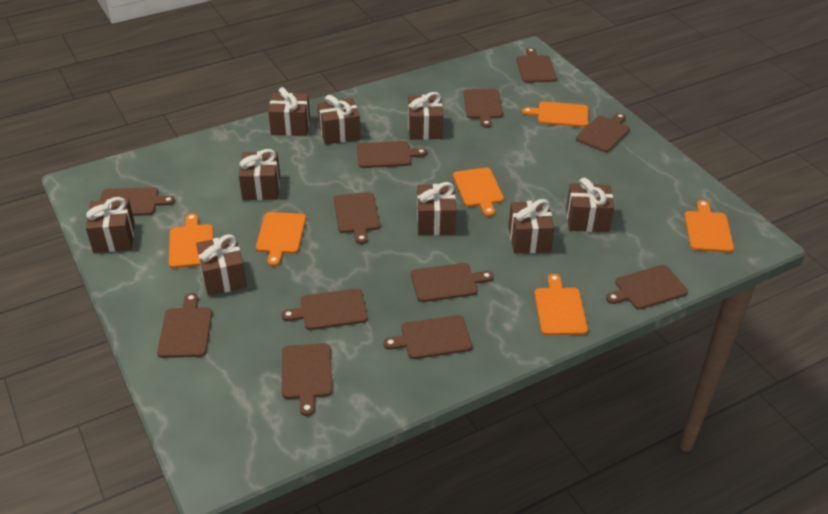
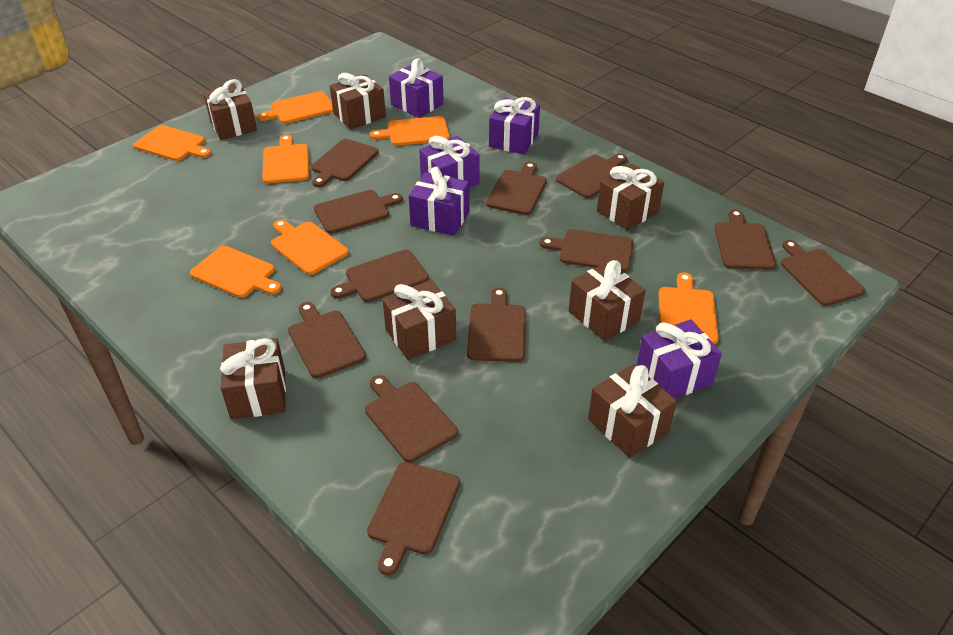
brown gift: 9 -> 7
orange cutting board: 6 -> 7
purple gift: 0 -> 5

